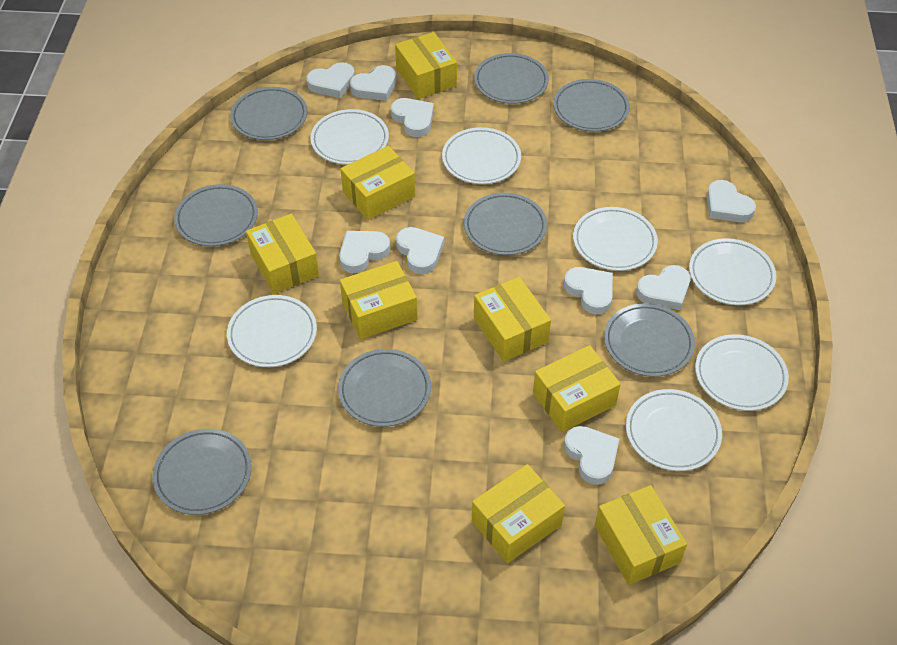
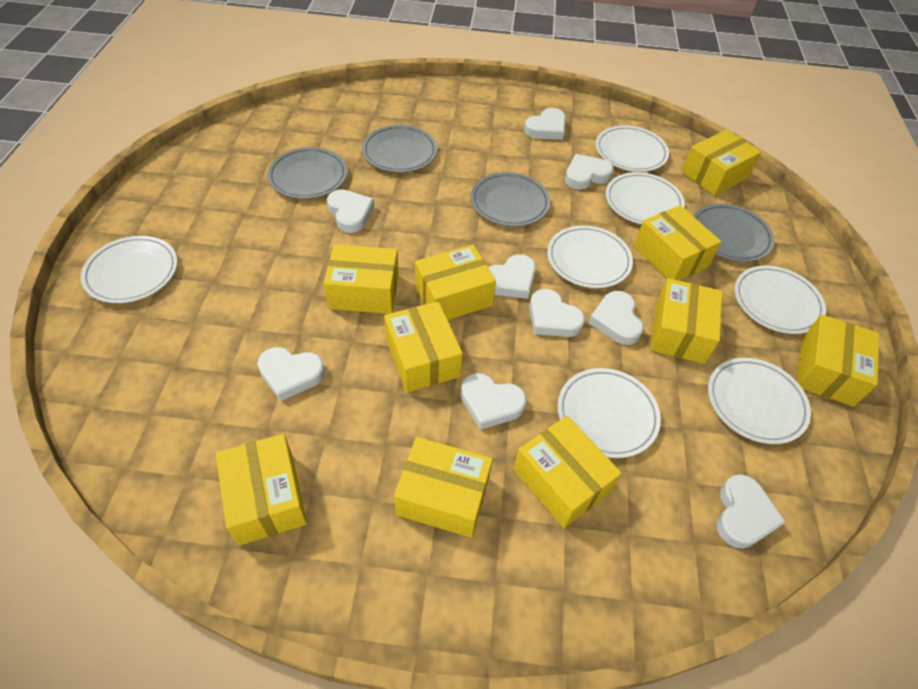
grey plate: 8 -> 4
yellow box: 8 -> 10

